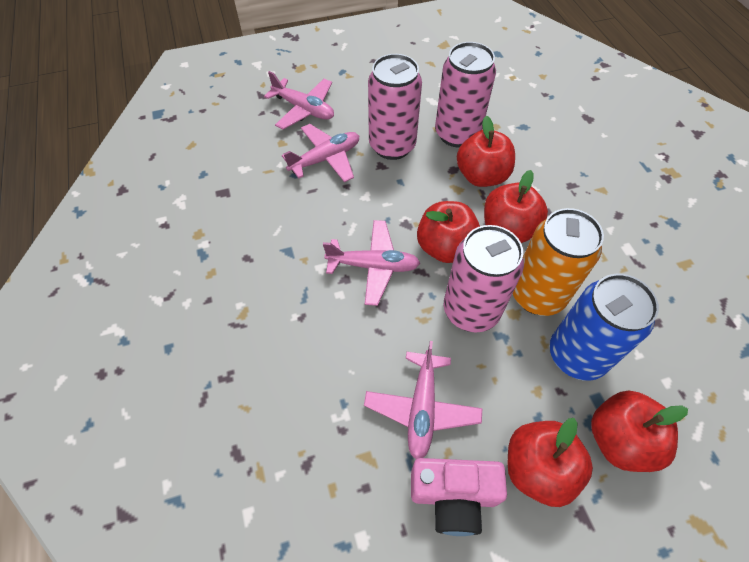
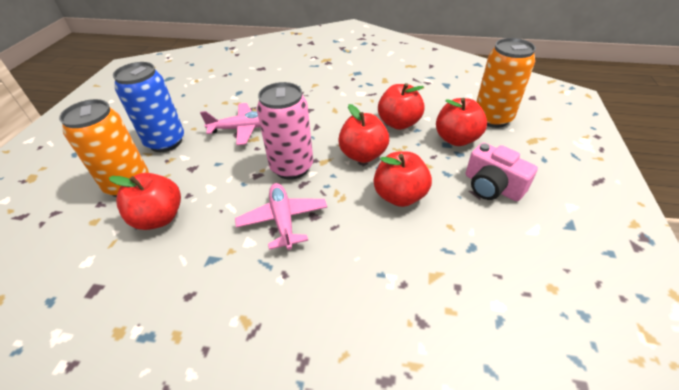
orange can: 1 -> 2
pink can: 3 -> 1
pink plane: 4 -> 2

